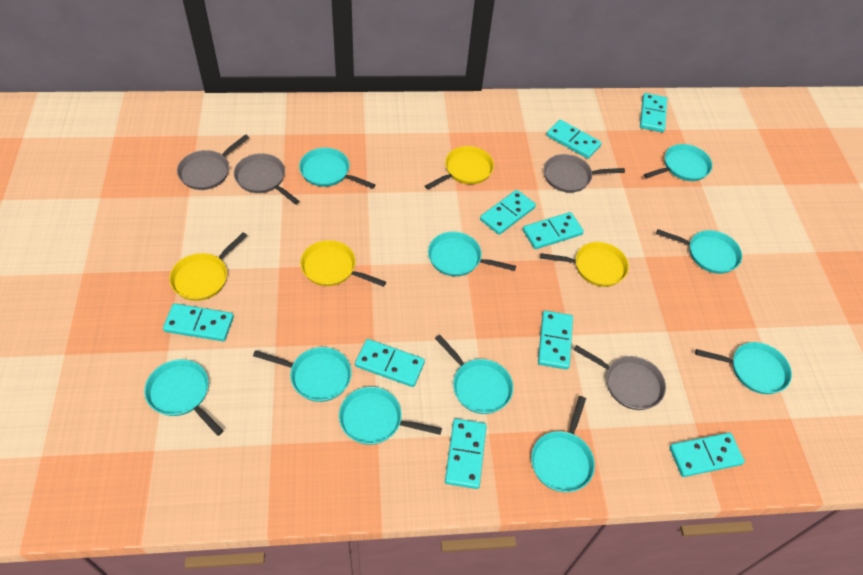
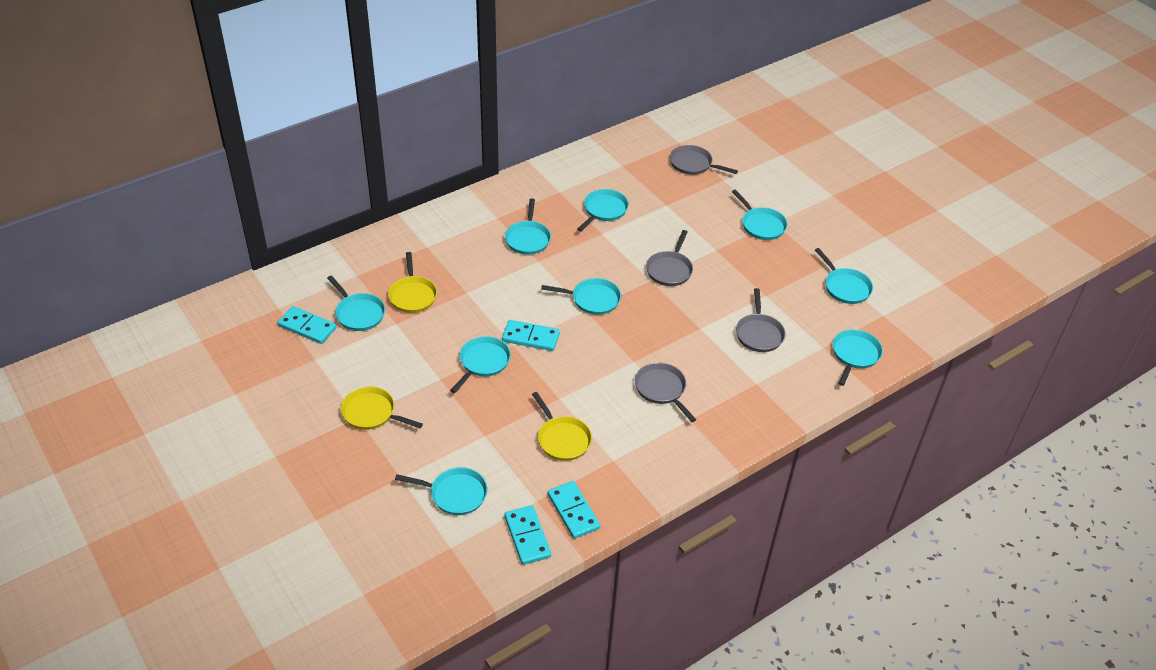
turquoise domino: 9 -> 4
turquoise pan: 10 -> 9
yellow pan: 4 -> 3

